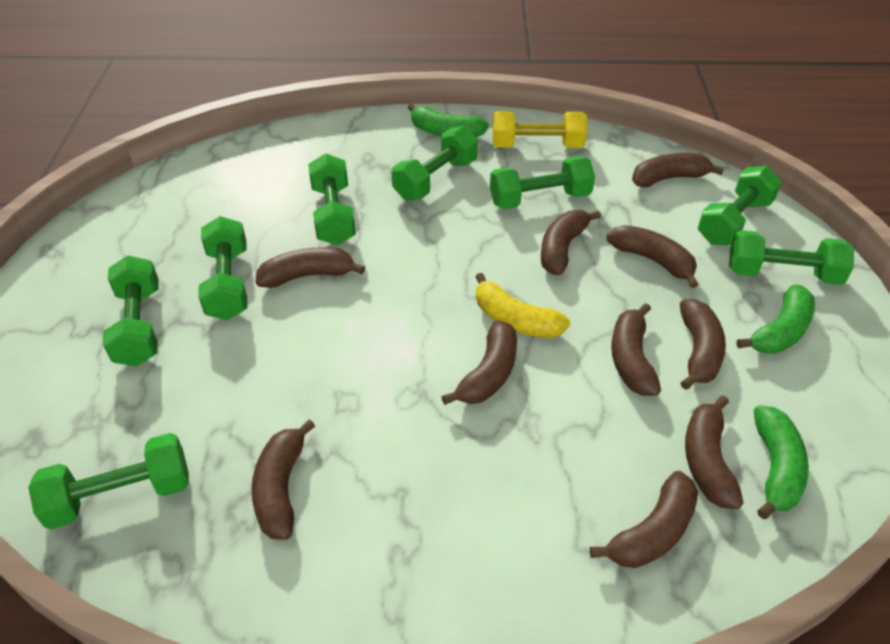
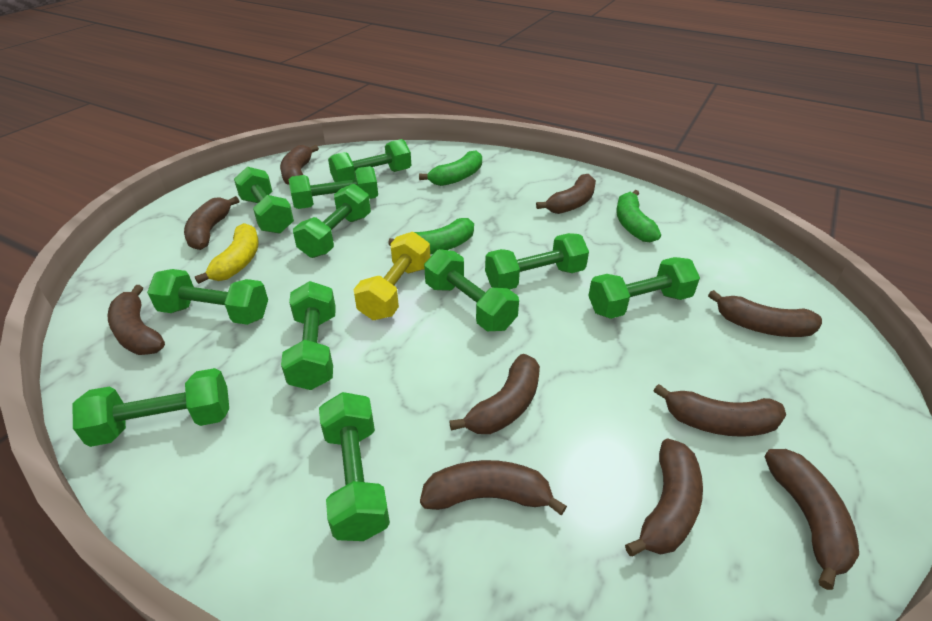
green dumbbell: 8 -> 11

